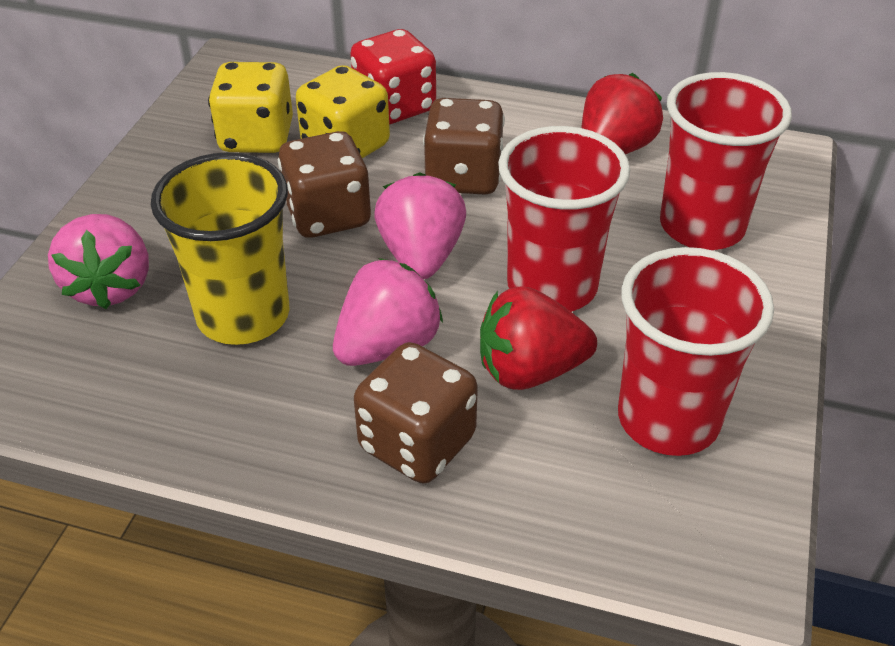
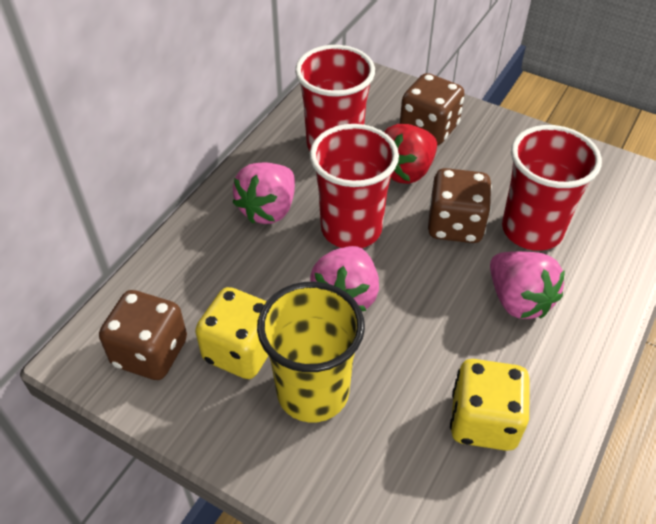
red dice: 1 -> 0
red strawberry: 2 -> 1

